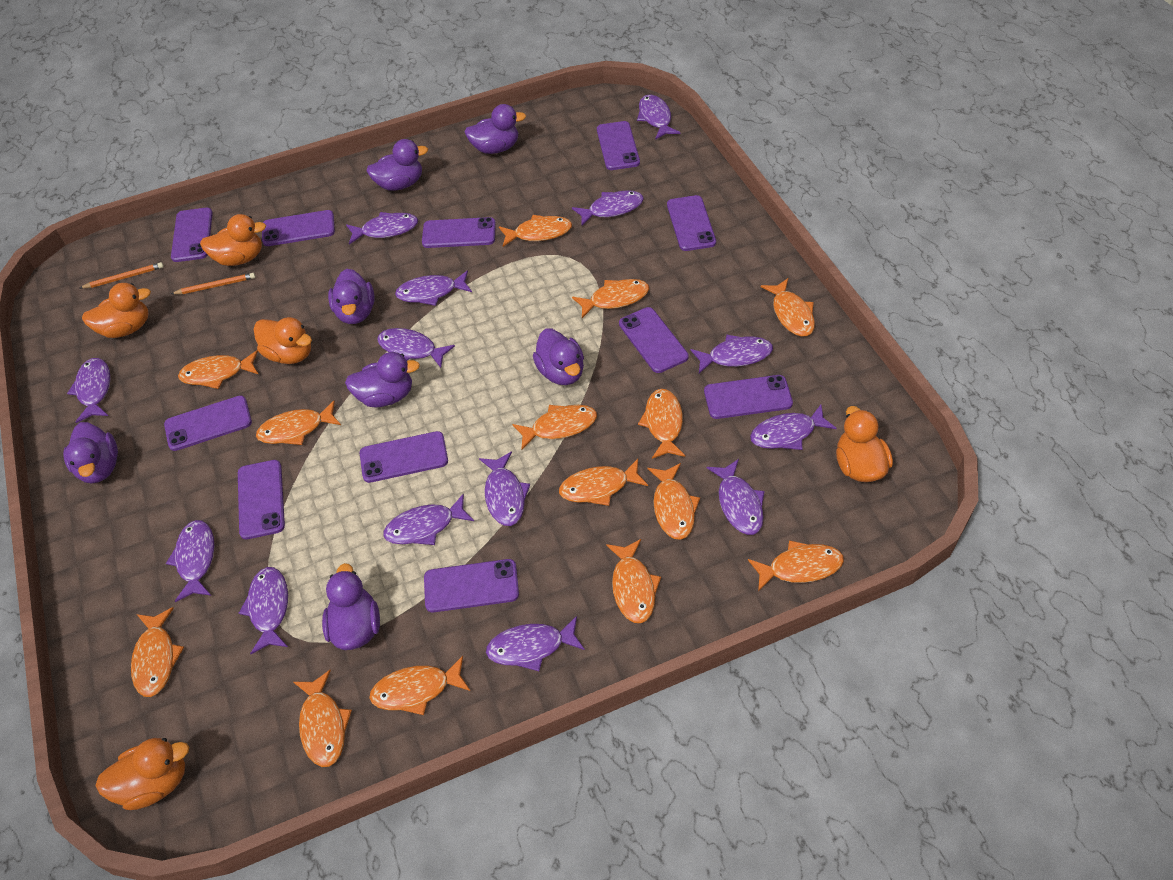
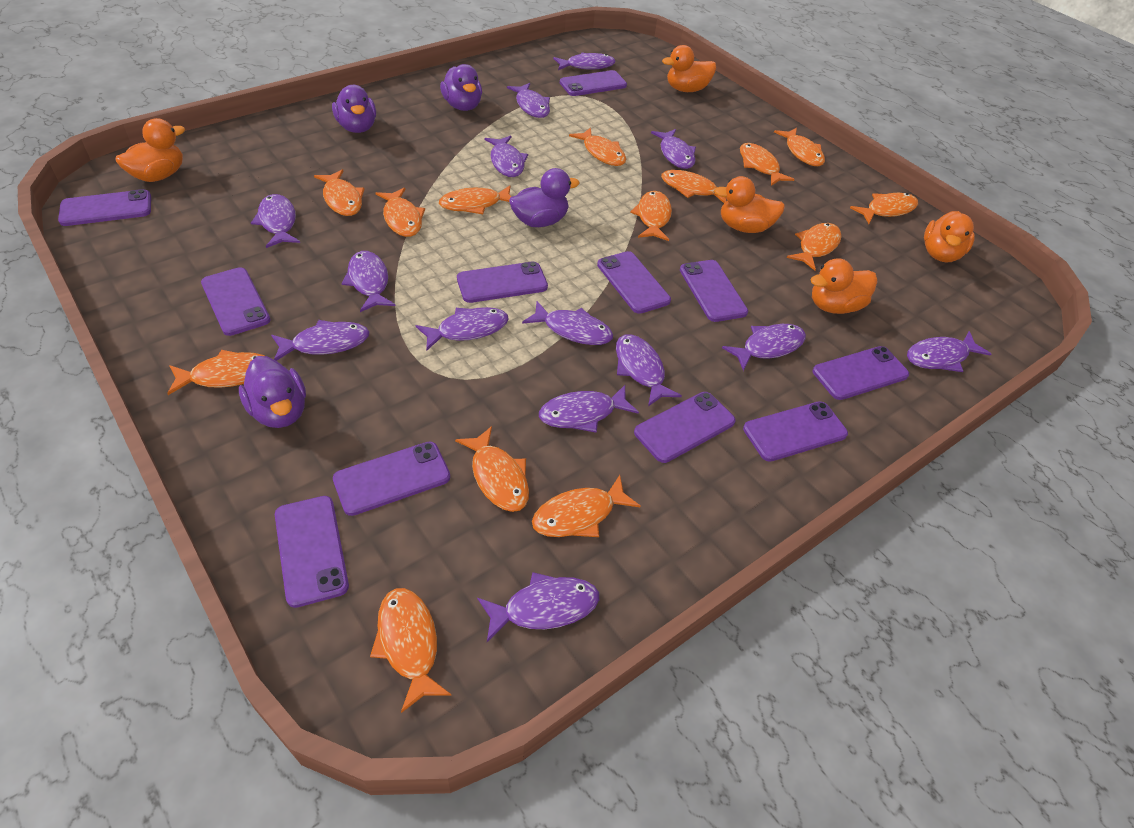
orange pencil: 2 -> 0
purple duck: 7 -> 4

